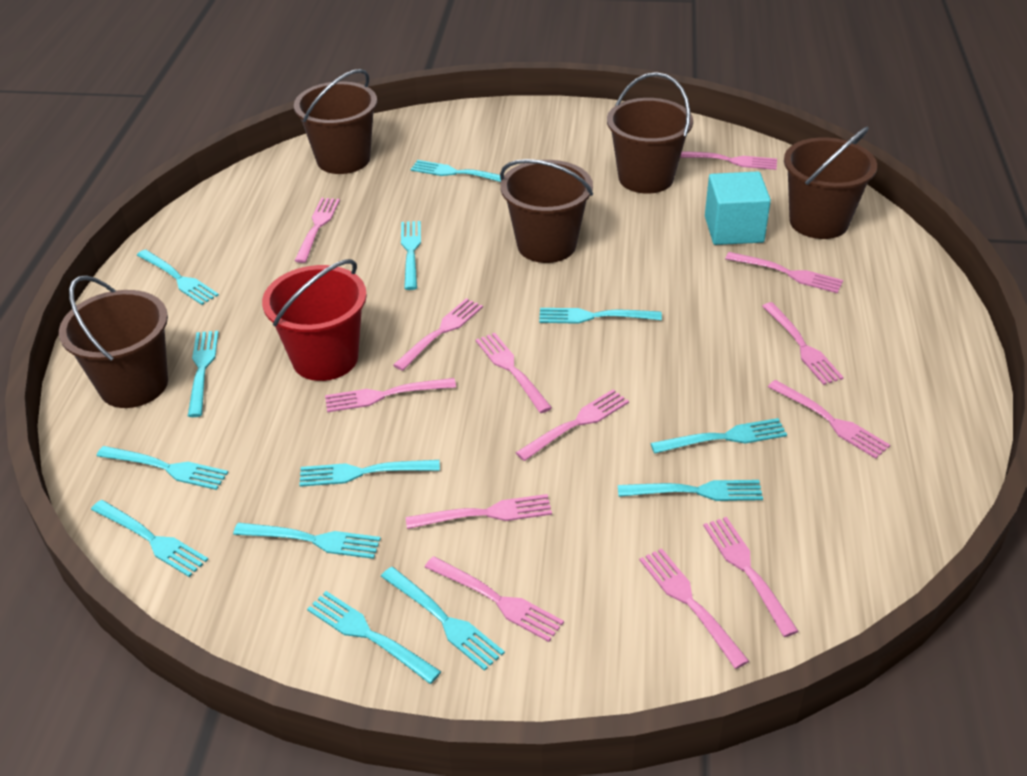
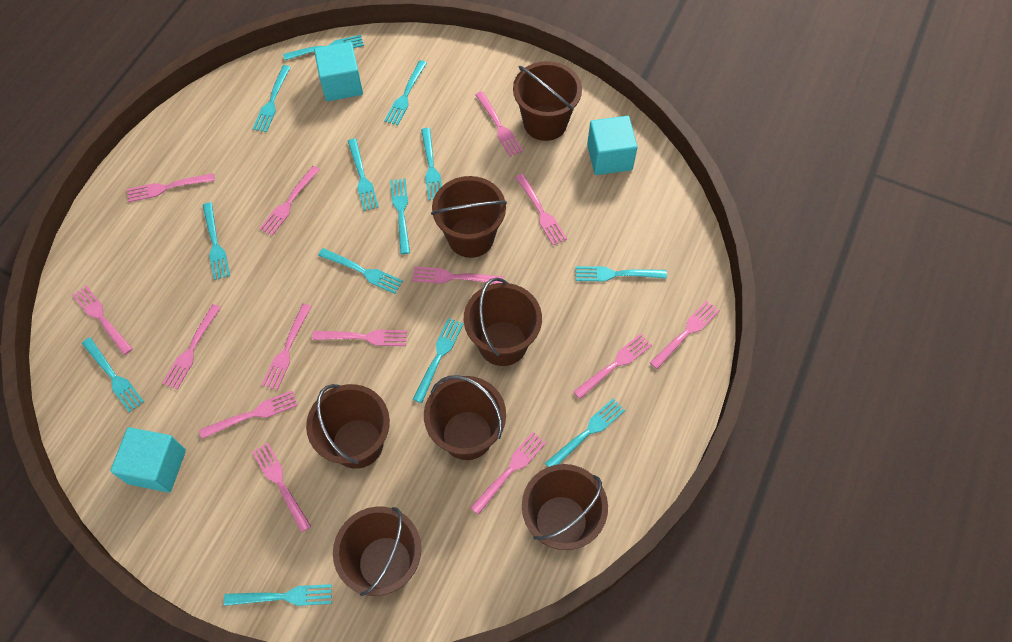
brown bucket: 5 -> 7
pink fork: 13 -> 14
red bucket: 1 -> 0
turquoise cube: 1 -> 3

